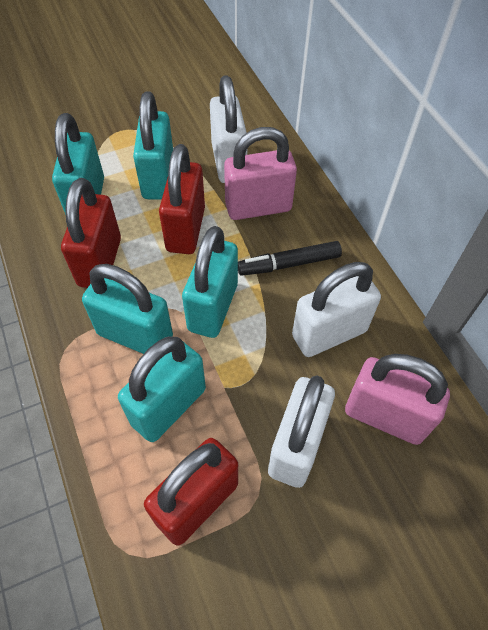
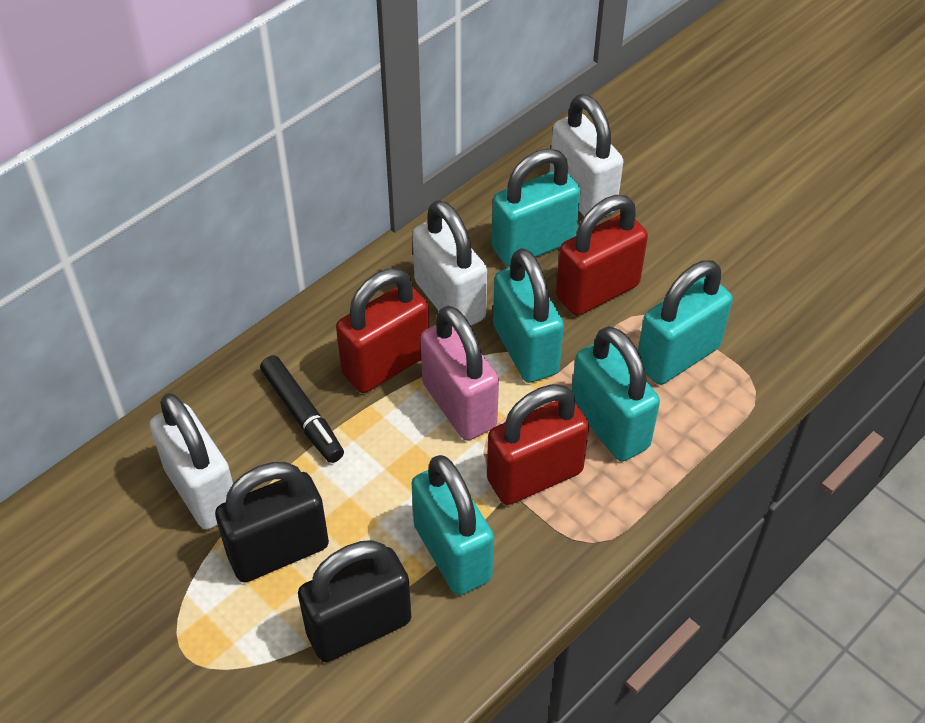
black padlock: 0 -> 2
pink padlock: 2 -> 1

